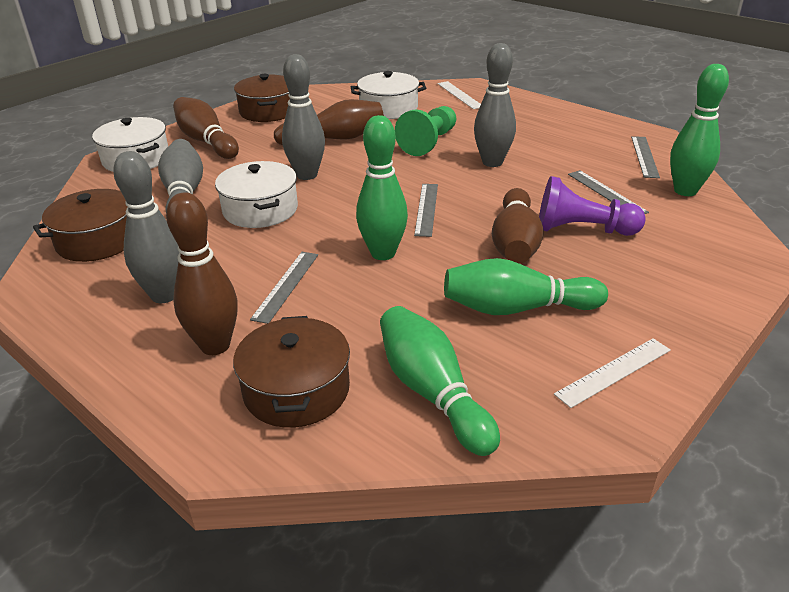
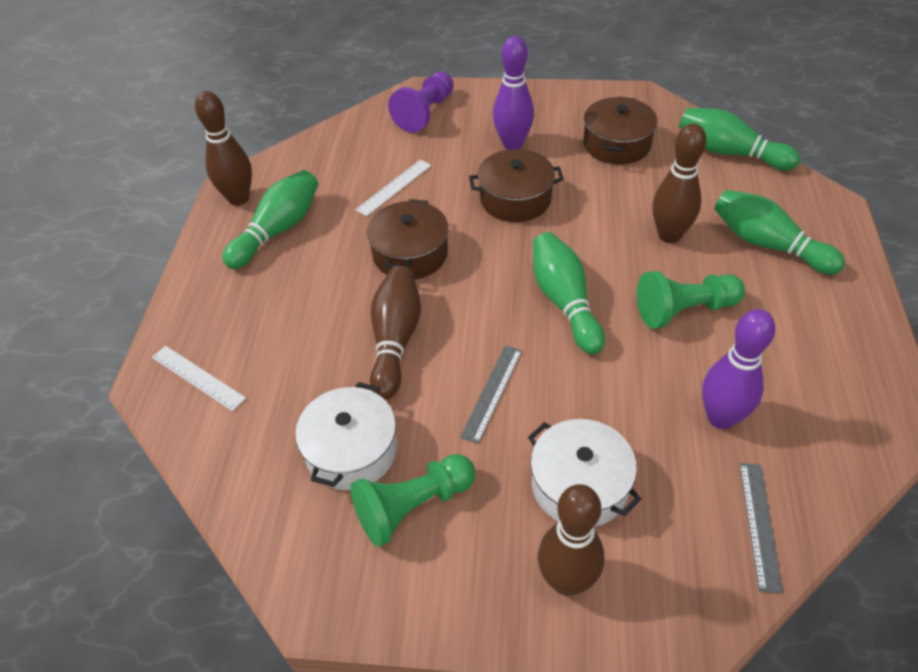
green pawn: 1 -> 2
grey bowling pin: 4 -> 0
grey ruler: 4 -> 2
purple bowling pin: 0 -> 2
white pot: 3 -> 2

